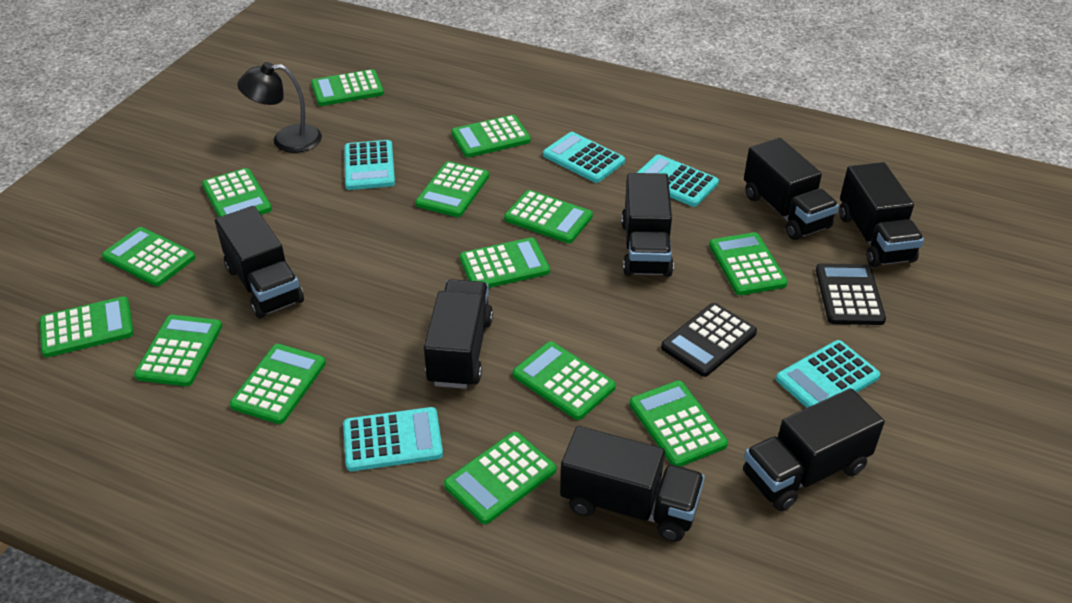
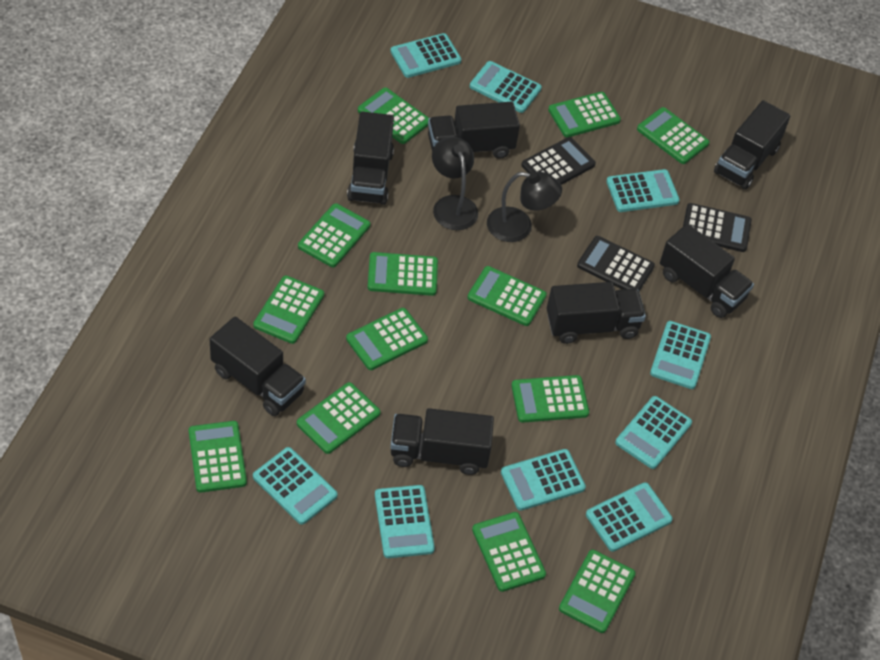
black calculator: 2 -> 3
black lamp: 1 -> 2
green calculator: 14 -> 13
turquoise calculator: 5 -> 9

